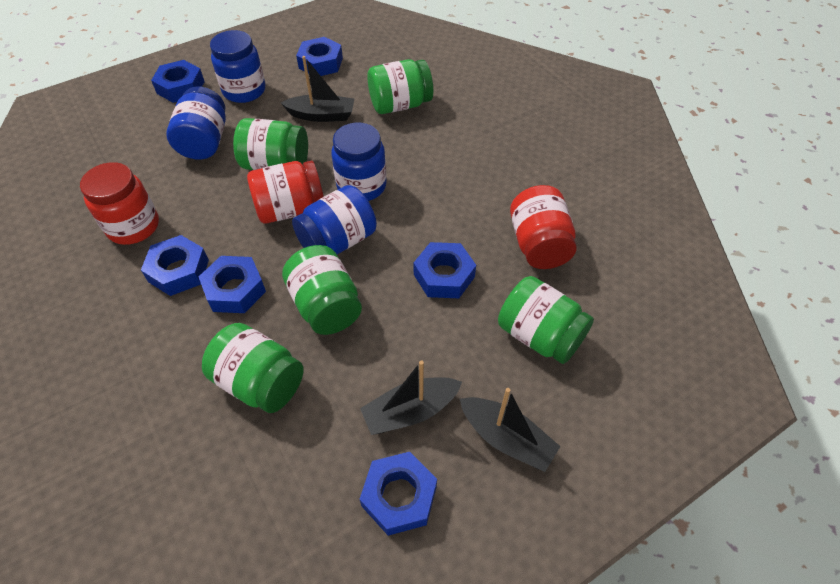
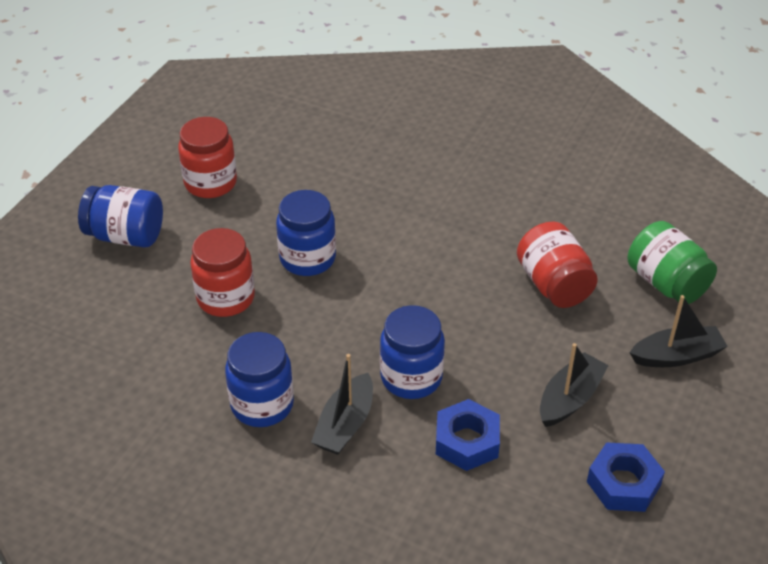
blue nut: 6 -> 2
green jar: 5 -> 1

